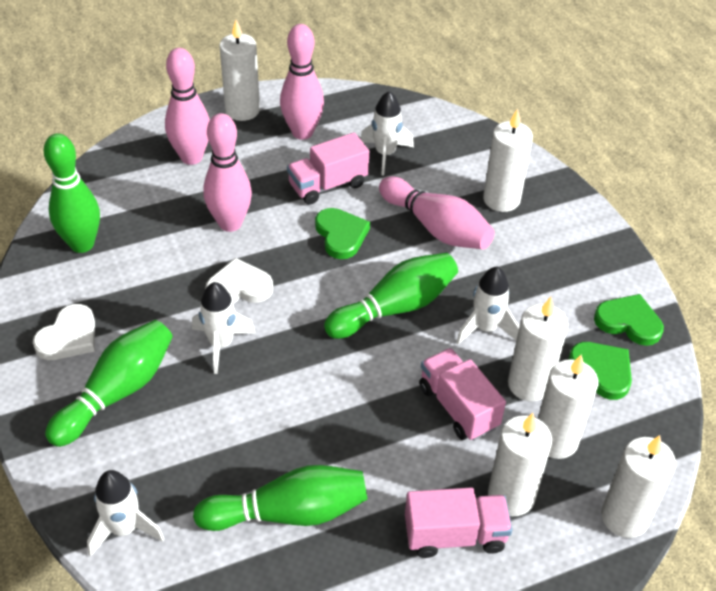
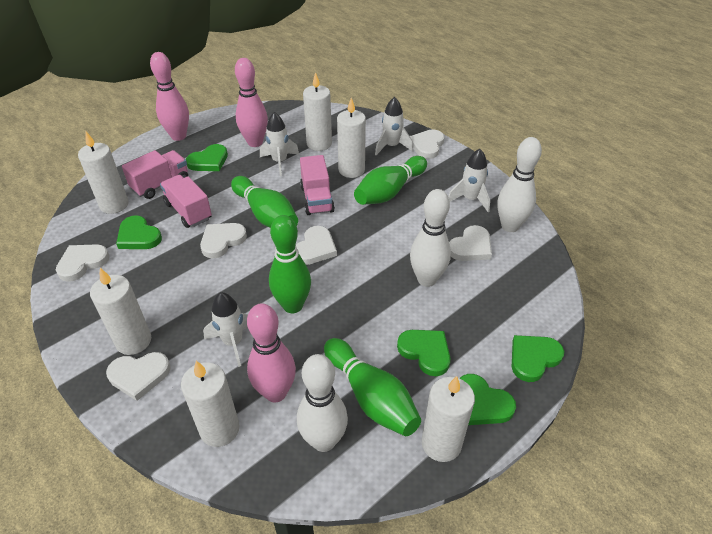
green heart: 3 -> 5
pink bowling pin: 4 -> 3
white bowling pin: 0 -> 3
white heart: 2 -> 6

